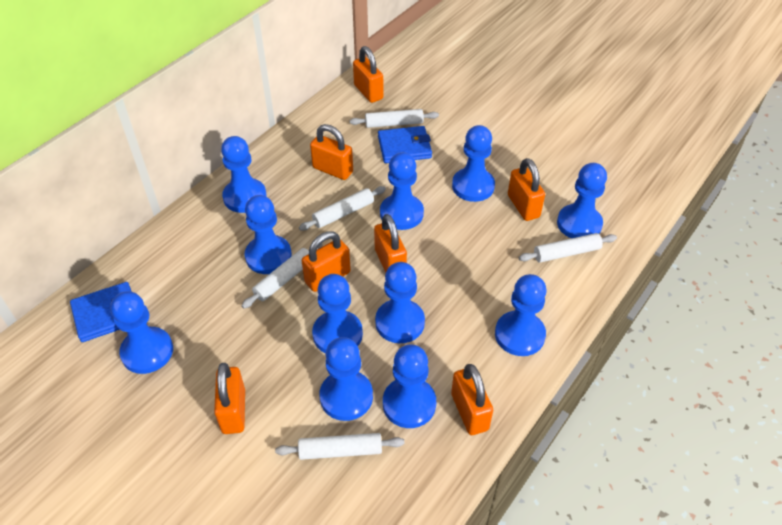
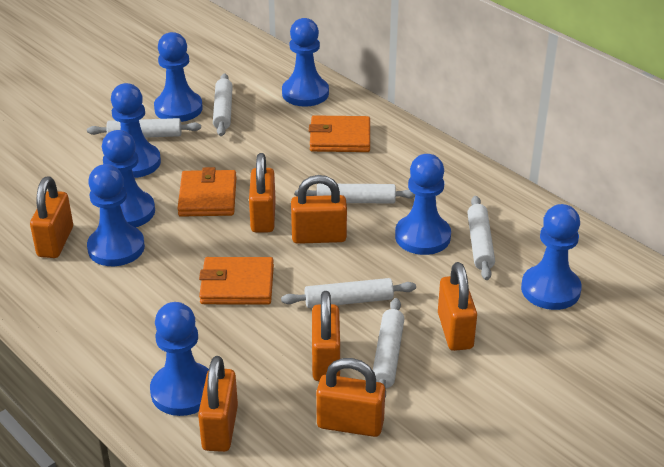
blue pawn: 11 -> 8
blue wallet: 2 -> 0
orange wallet: 0 -> 3
white rolling pin: 5 -> 6

